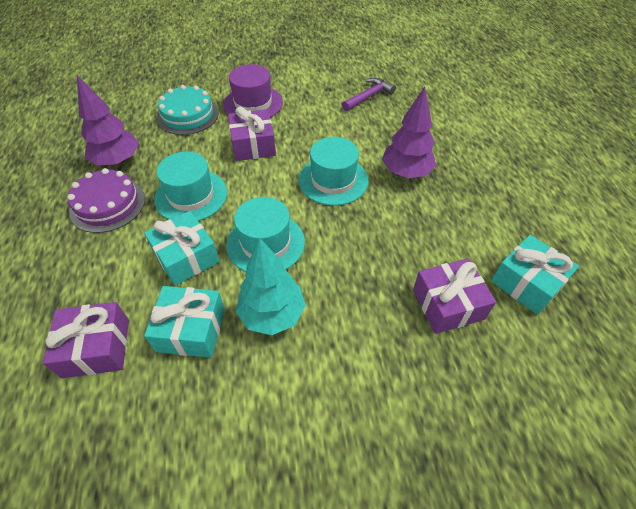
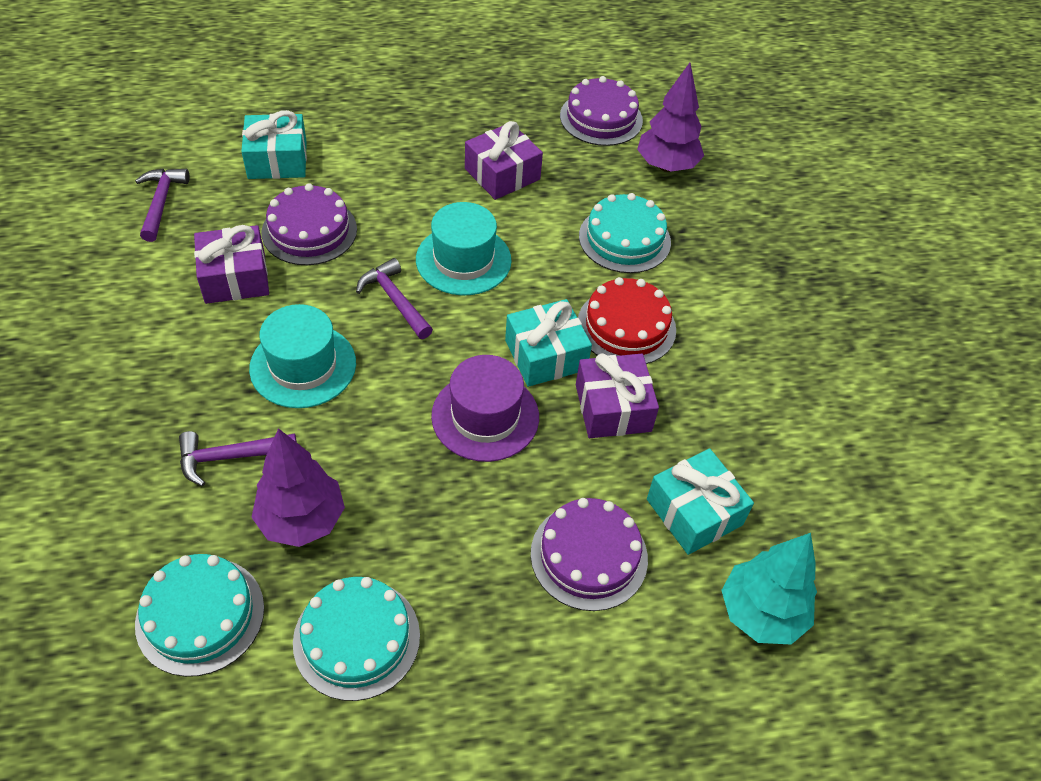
purple cake: 1 -> 3
purple hammer: 1 -> 3
red cake: 0 -> 1
turquoise cake: 1 -> 3
turquoise hat: 3 -> 2

